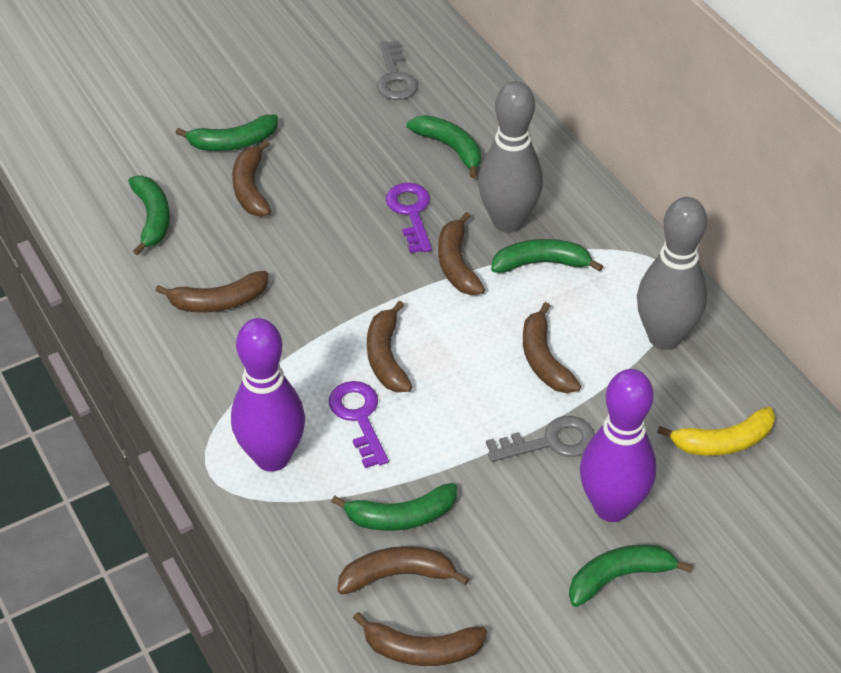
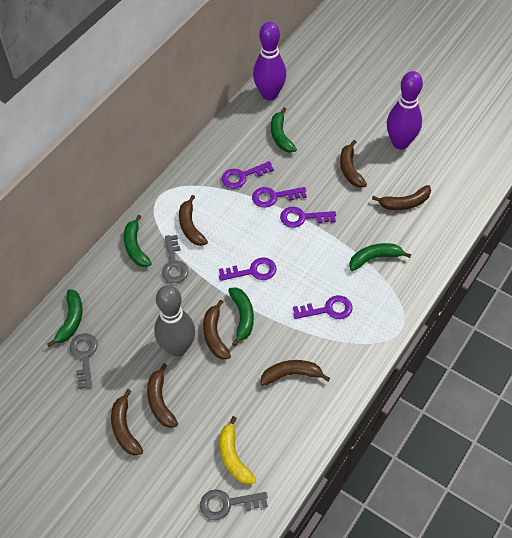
green banana: 6 -> 5
grey bowling pin: 2 -> 1
grey key: 2 -> 3
purple key: 2 -> 5

